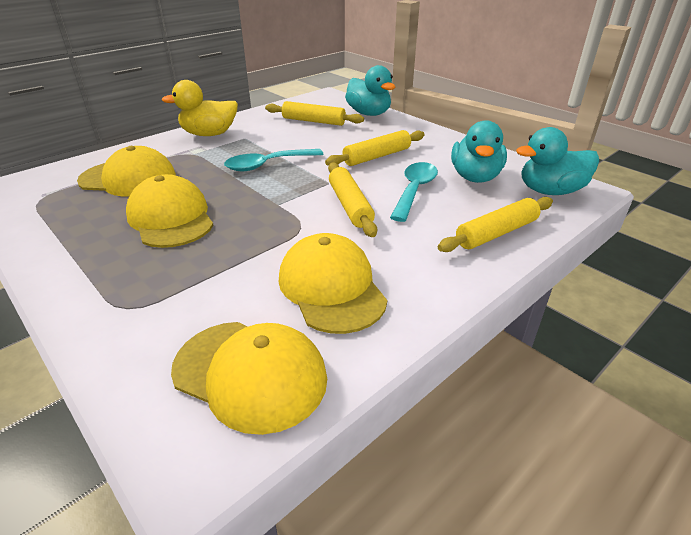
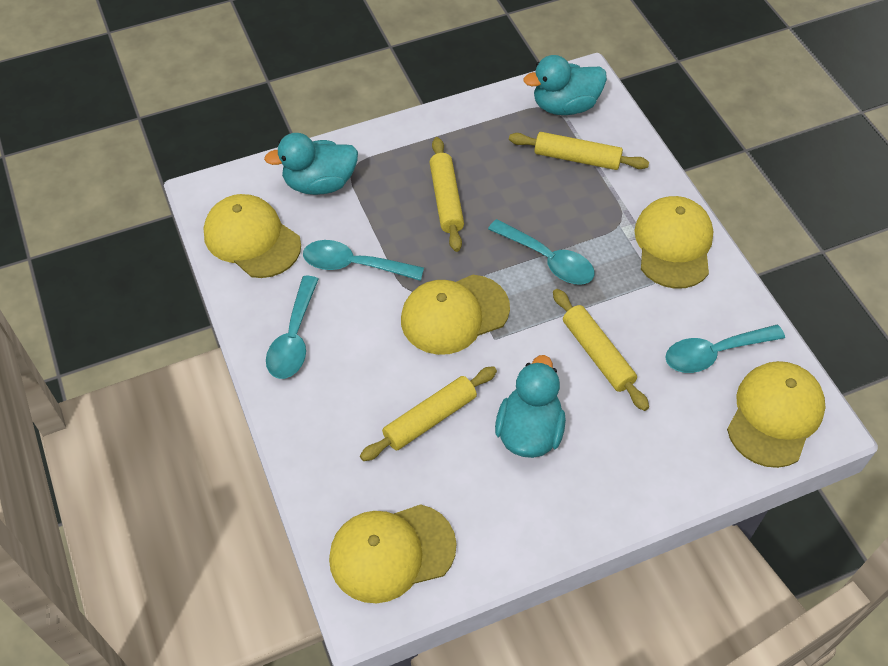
turquoise spoon: 2 -> 4
yellow cap: 4 -> 5
yellow duck: 1 -> 0

